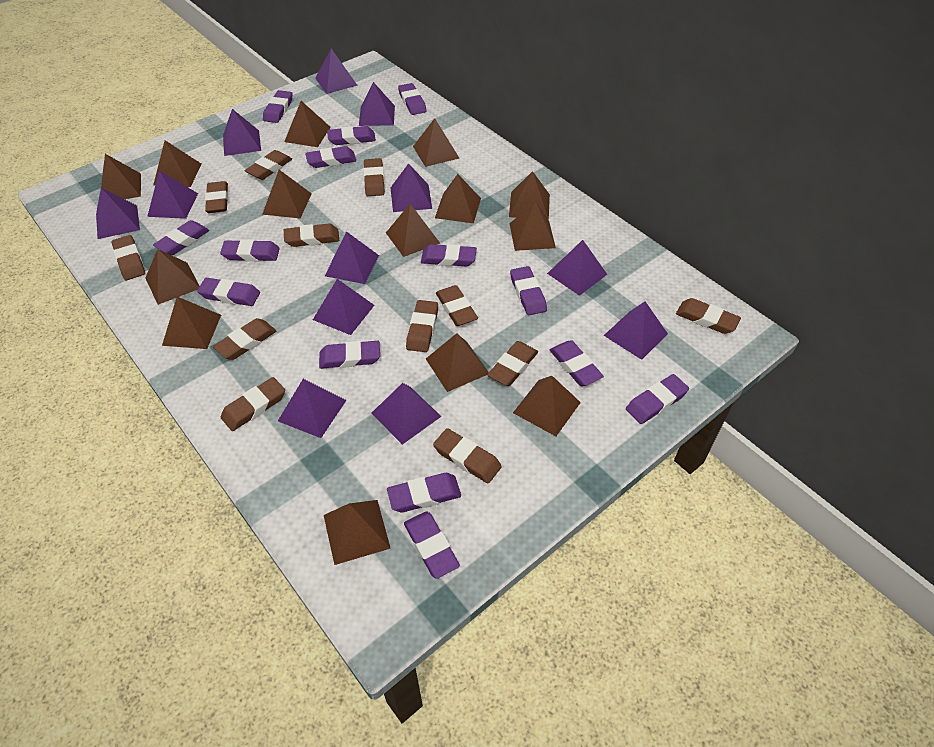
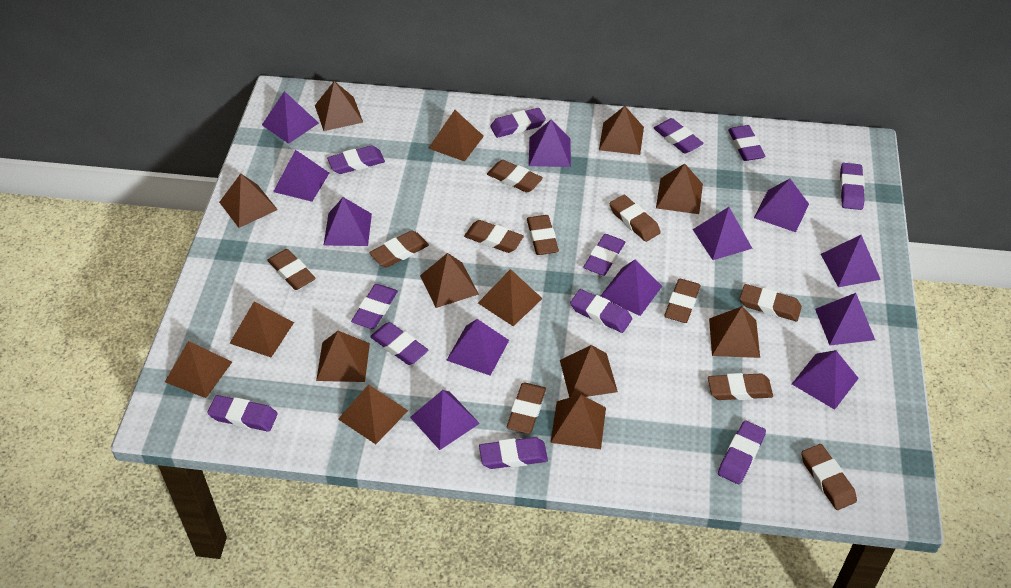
brown eraser: 12 -> 11
purple eraser: 14 -> 12

